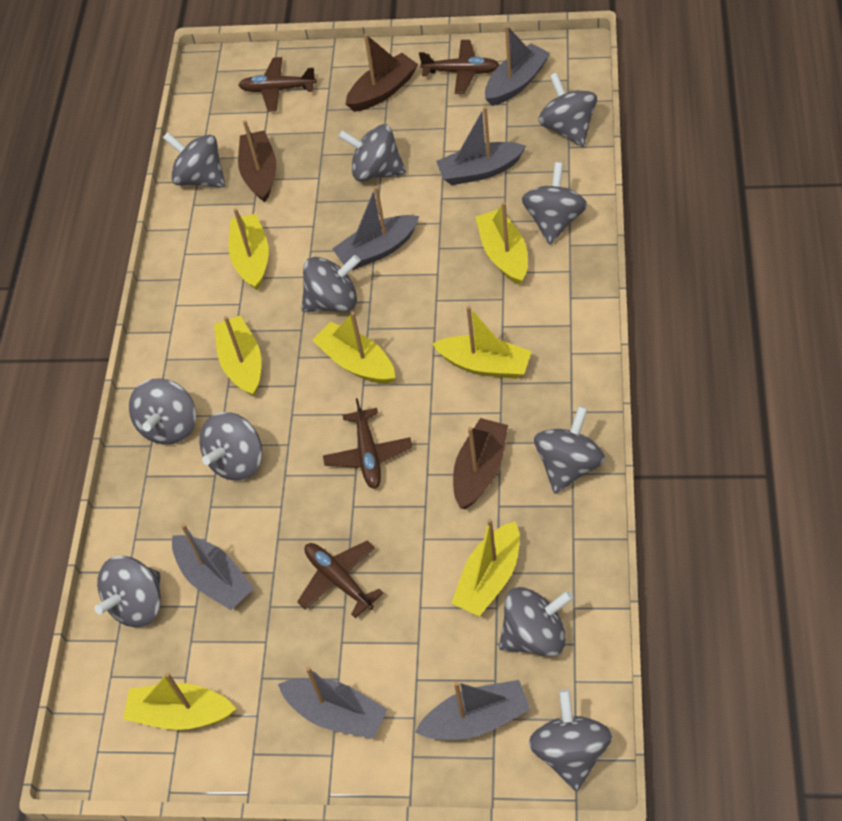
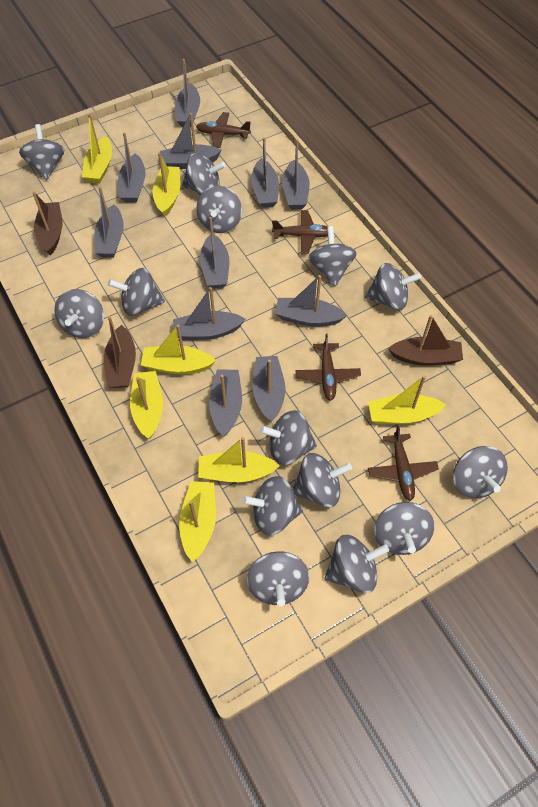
grey boat: 6 -> 11
grey spinning top: 11 -> 14

